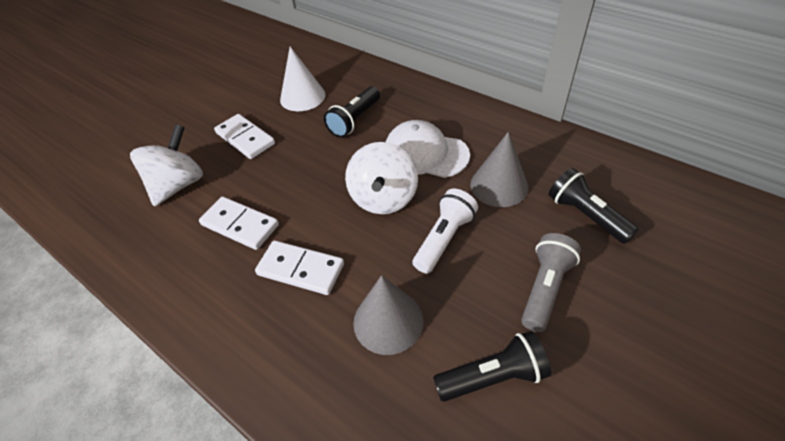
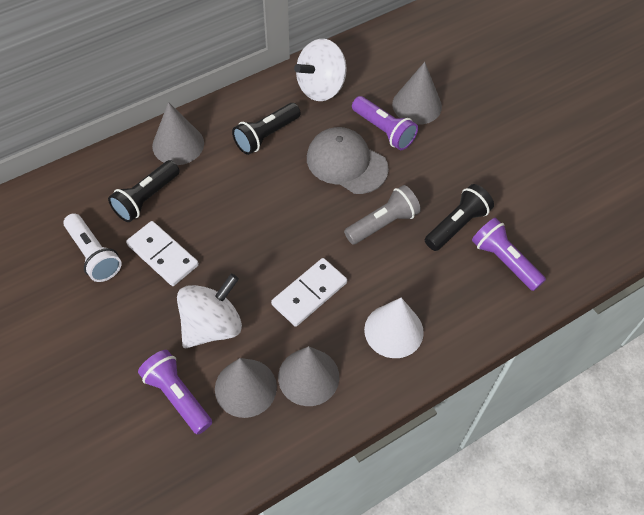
grey cap: 0 -> 1
grey cone: 2 -> 4
purple flashlight: 0 -> 3
white cap: 1 -> 0
white domino: 3 -> 2

